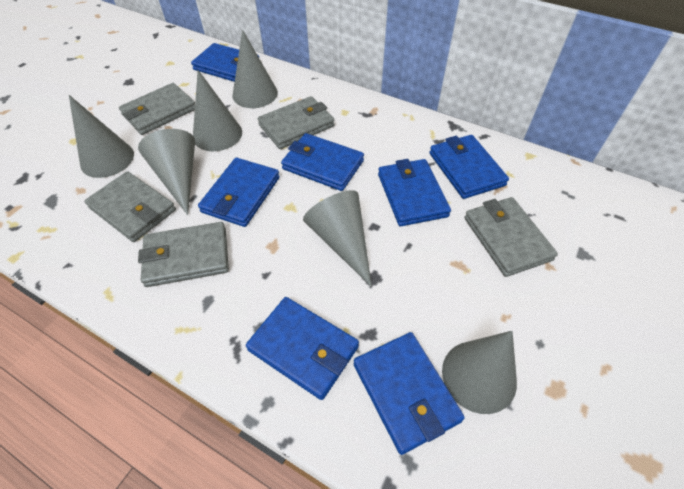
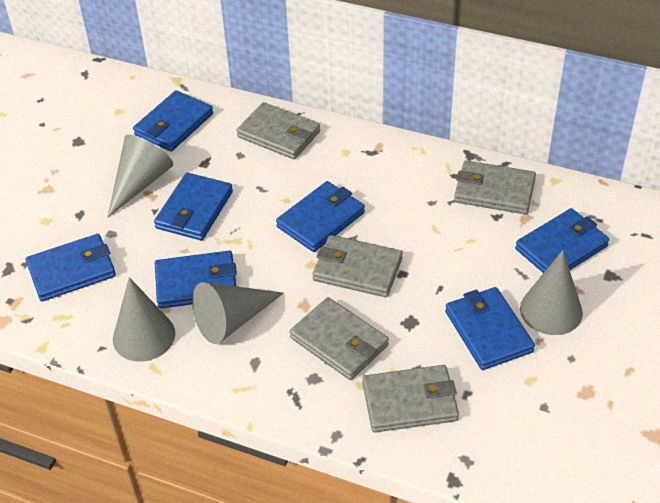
grey cone: 6 -> 4

